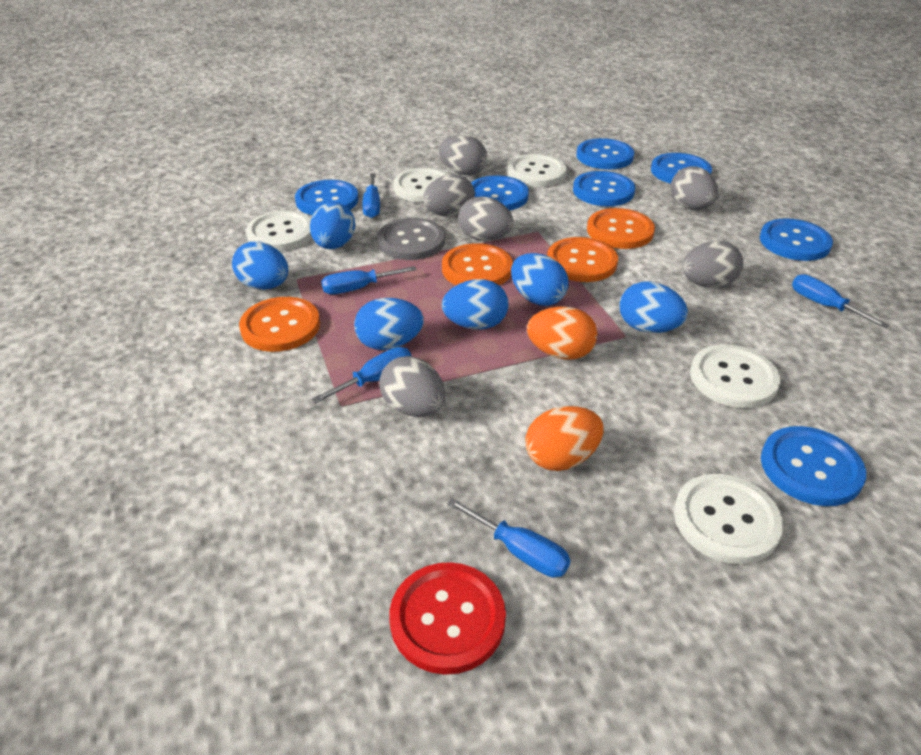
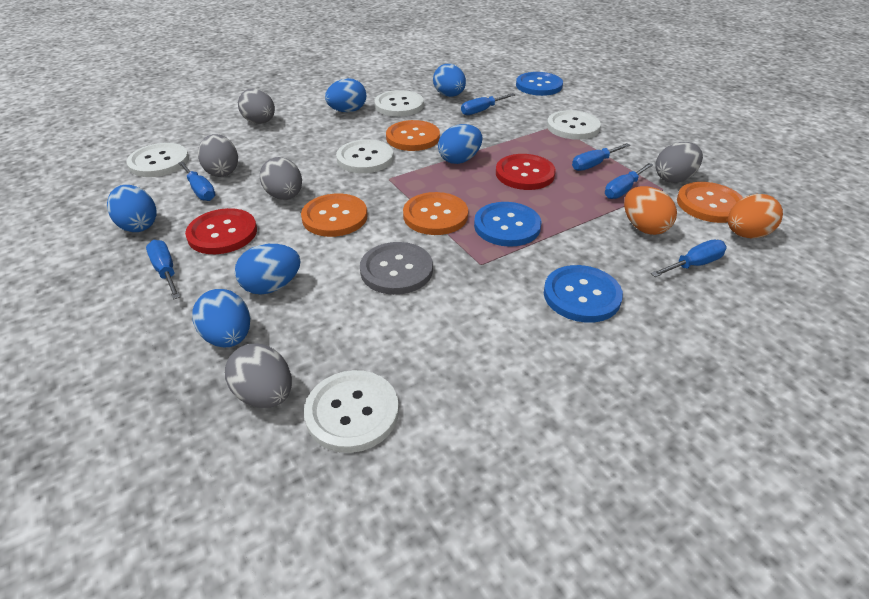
blue button: 7 -> 3
blue screwdriver: 5 -> 6
grey egg: 6 -> 5
red button: 1 -> 2

